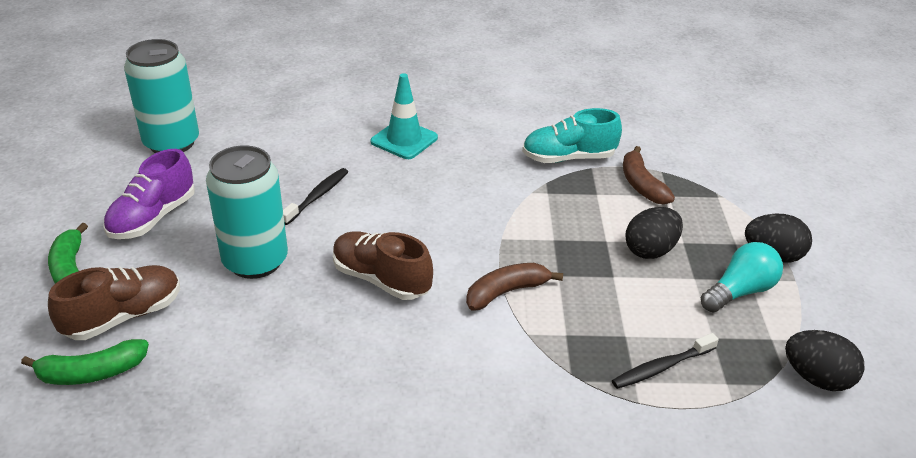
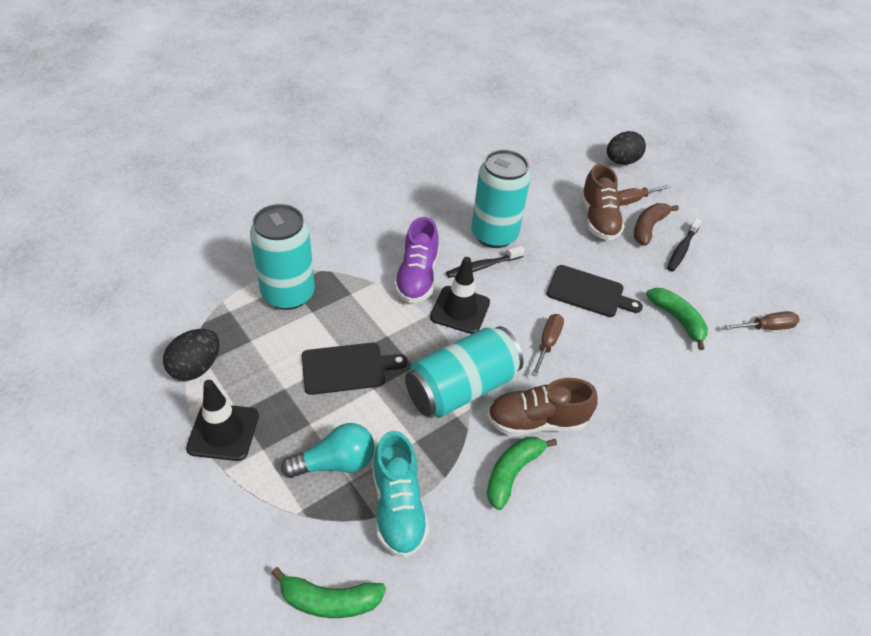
black cutting board: 0 -> 2
black egg: 3 -> 2
black traffic cone: 0 -> 2
brown banana: 2 -> 1
brown screwdriver: 0 -> 3
green banana: 2 -> 3
turquoise can: 2 -> 3
turquoise traffic cone: 1 -> 0

